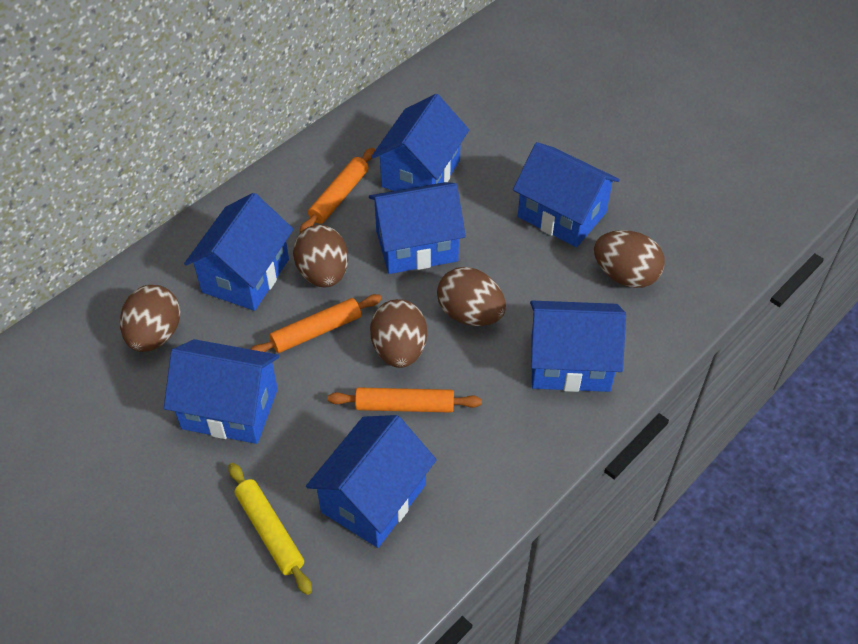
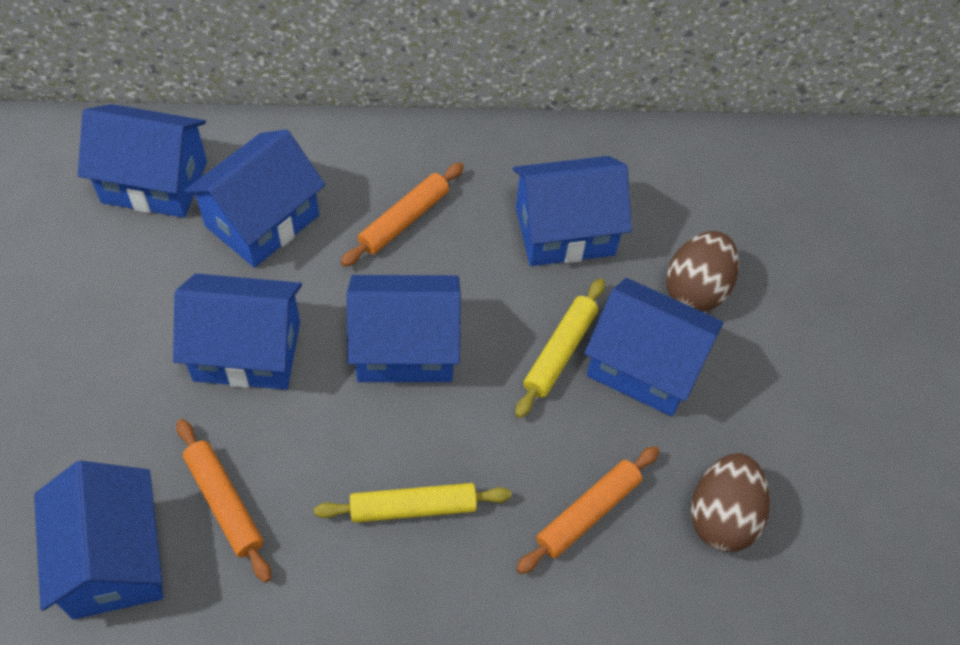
brown egg: 5 -> 2
yellow rolling pin: 1 -> 2

